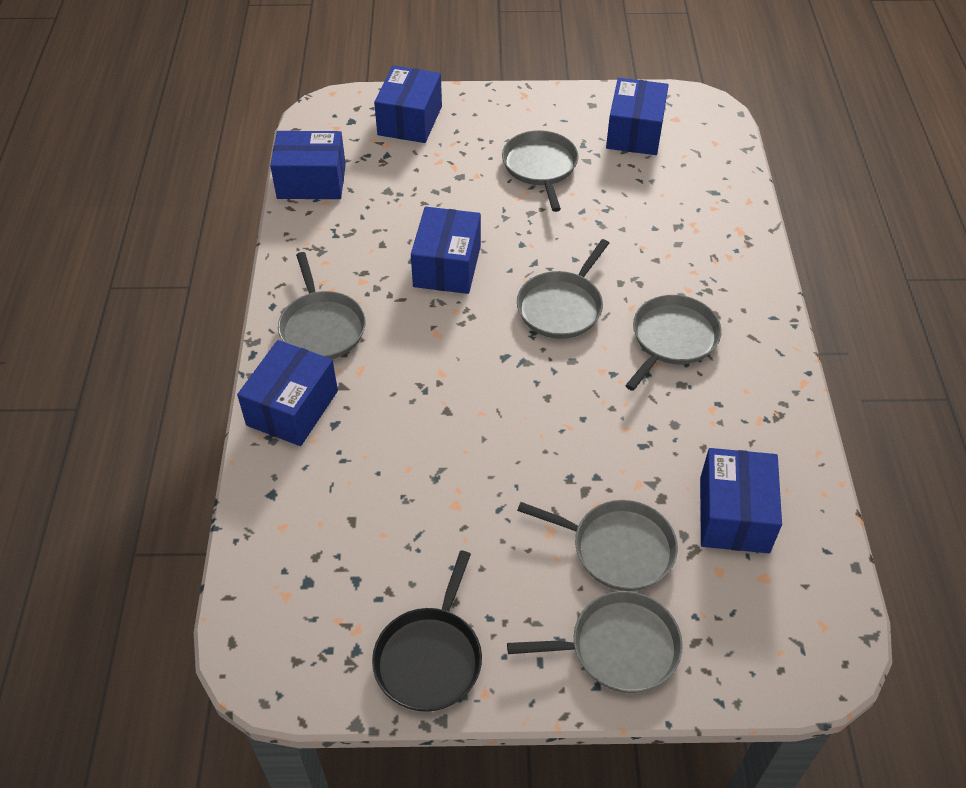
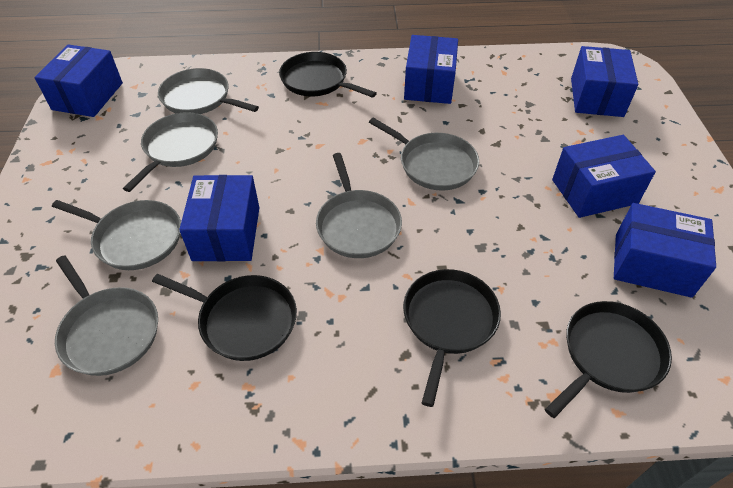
black pan: 1 -> 4

